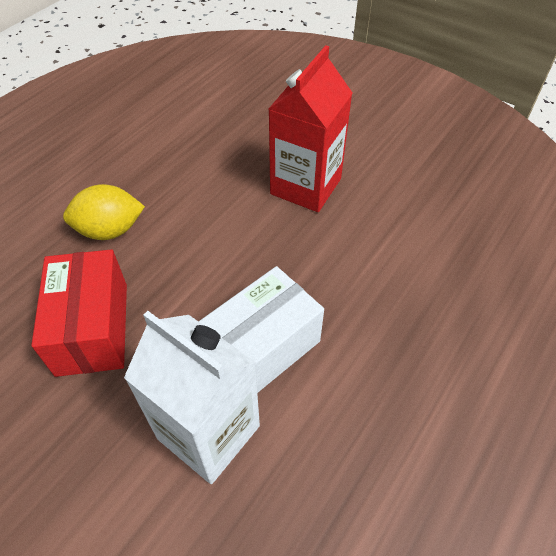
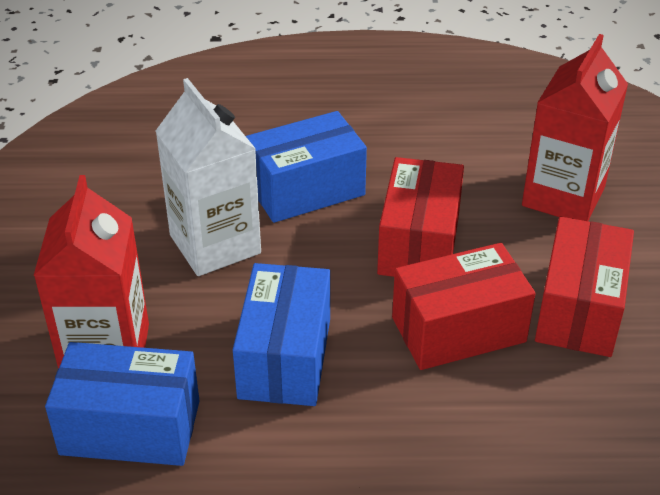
blue box: 0 -> 3
red box: 1 -> 3
red carton: 1 -> 2
white box: 1 -> 0
yellow lemon: 1 -> 0

